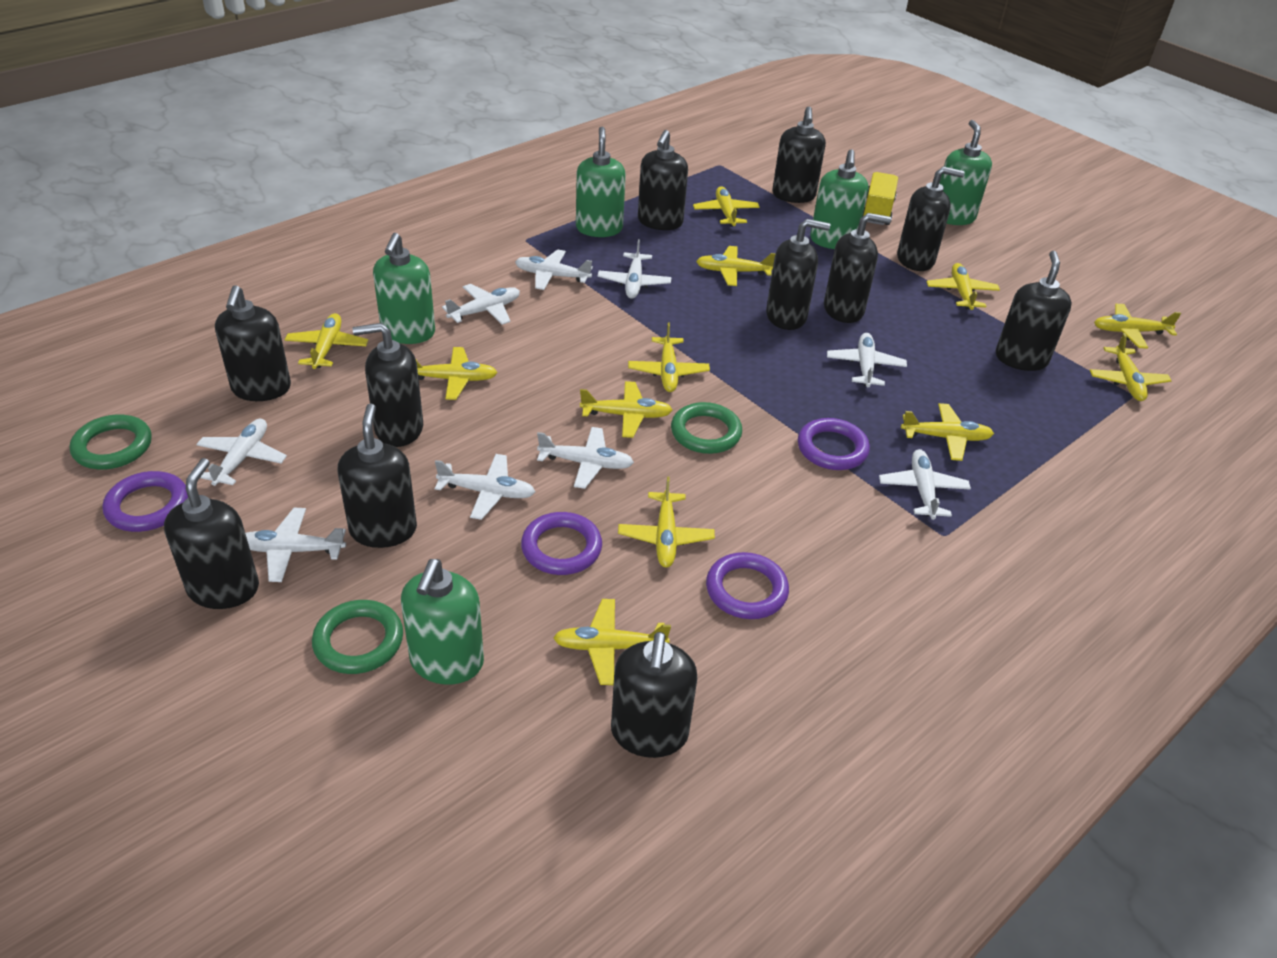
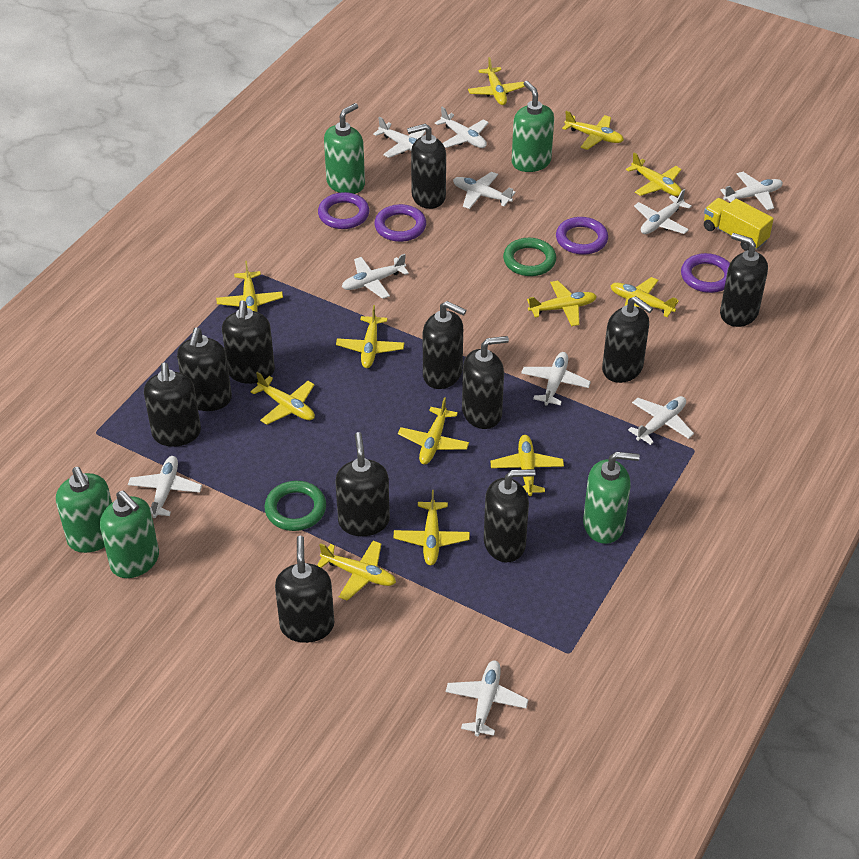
green ring: 3 -> 2
white plane: 9 -> 10

